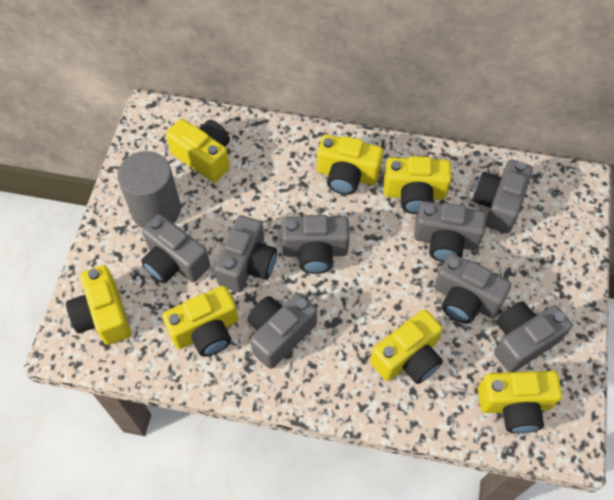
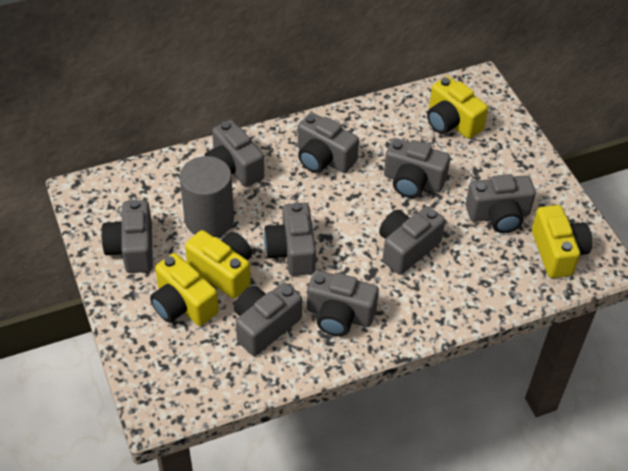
grey camera: 8 -> 9
yellow camera: 7 -> 4

